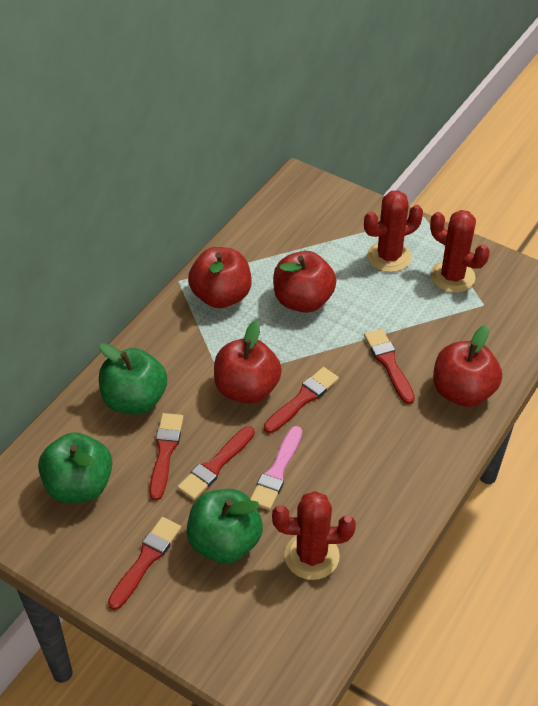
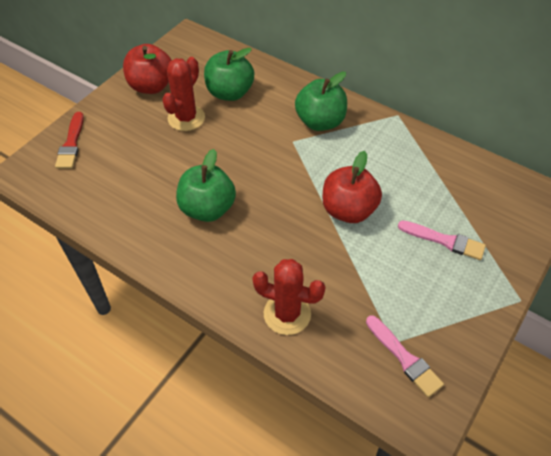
pink brush: 1 -> 2
red apple: 4 -> 2
red brush: 5 -> 1
red cactus: 3 -> 2

